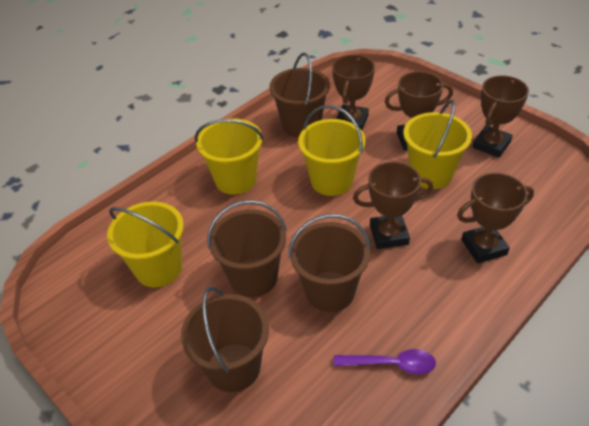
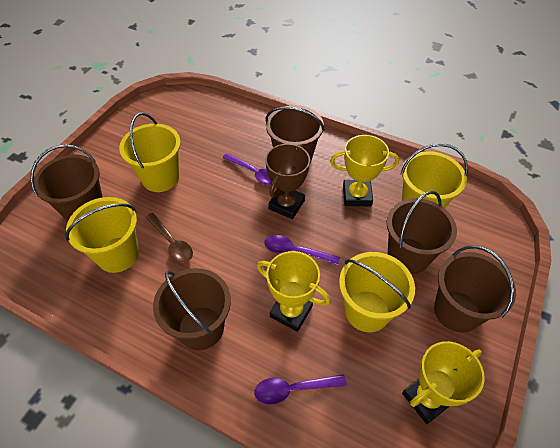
brown bucket: 4 -> 5
brown spoon: 0 -> 1
brown trophy: 5 -> 1
purple spoon: 1 -> 3
yellow trophy: 0 -> 3

